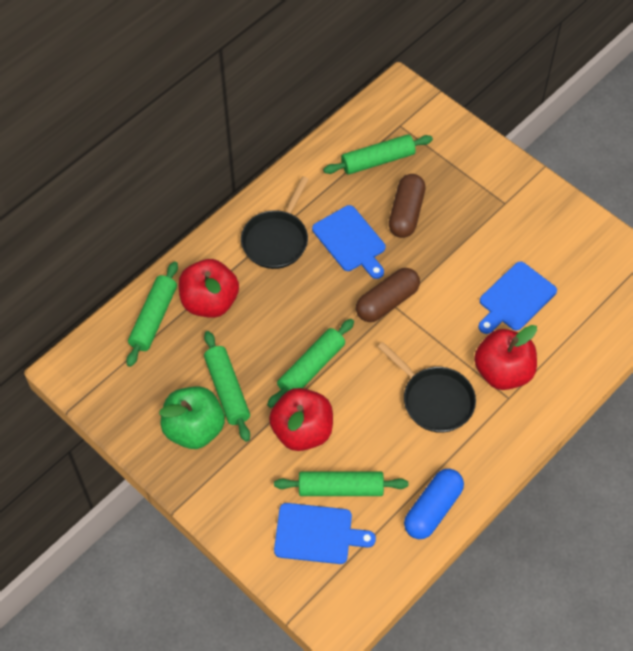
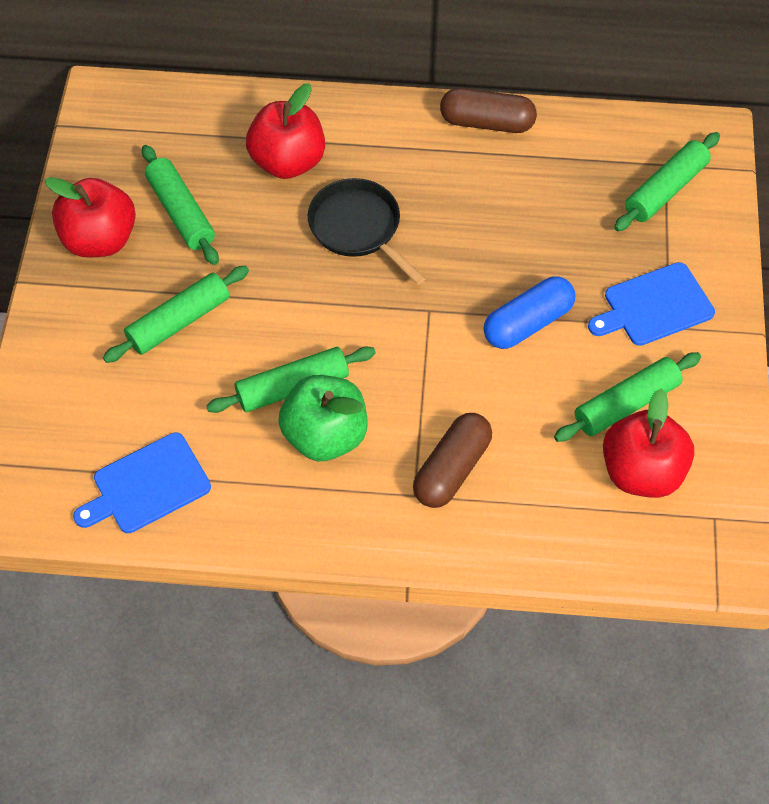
black pan: 2 -> 1
blue cutting board: 3 -> 2

